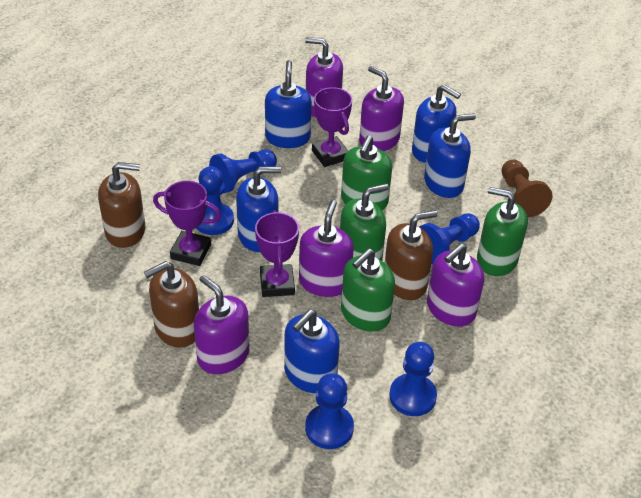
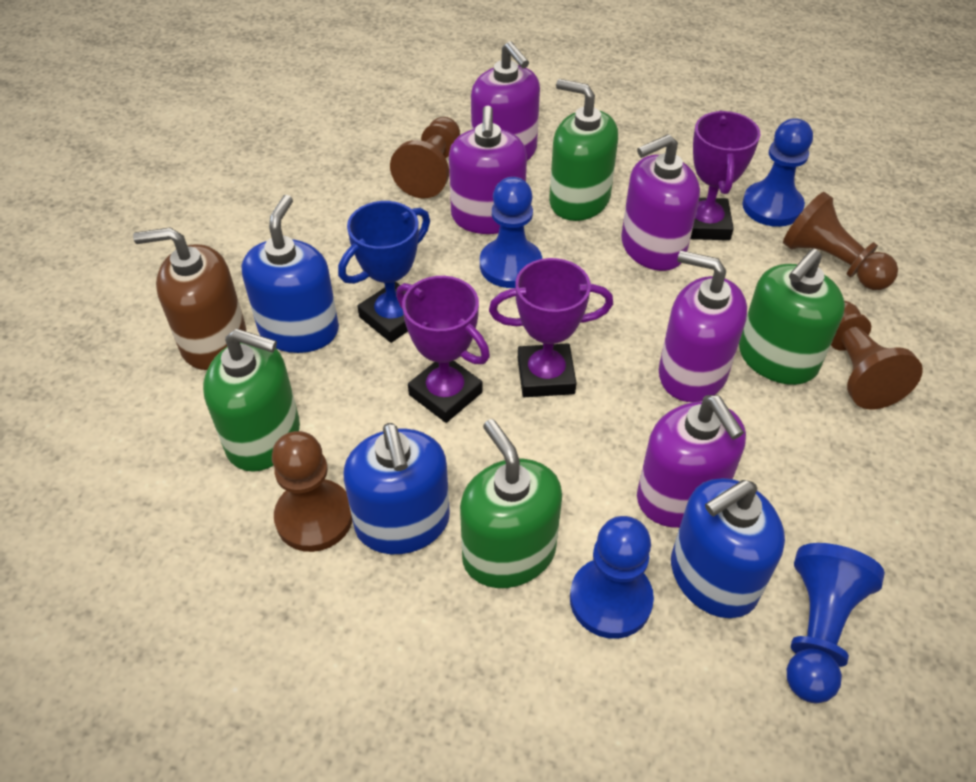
blue pawn: 5 -> 4
blue soap dispenser: 5 -> 3
blue trophy: 0 -> 1
brown pawn: 1 -> 4
brown soap dispenser: 3 -> 1

